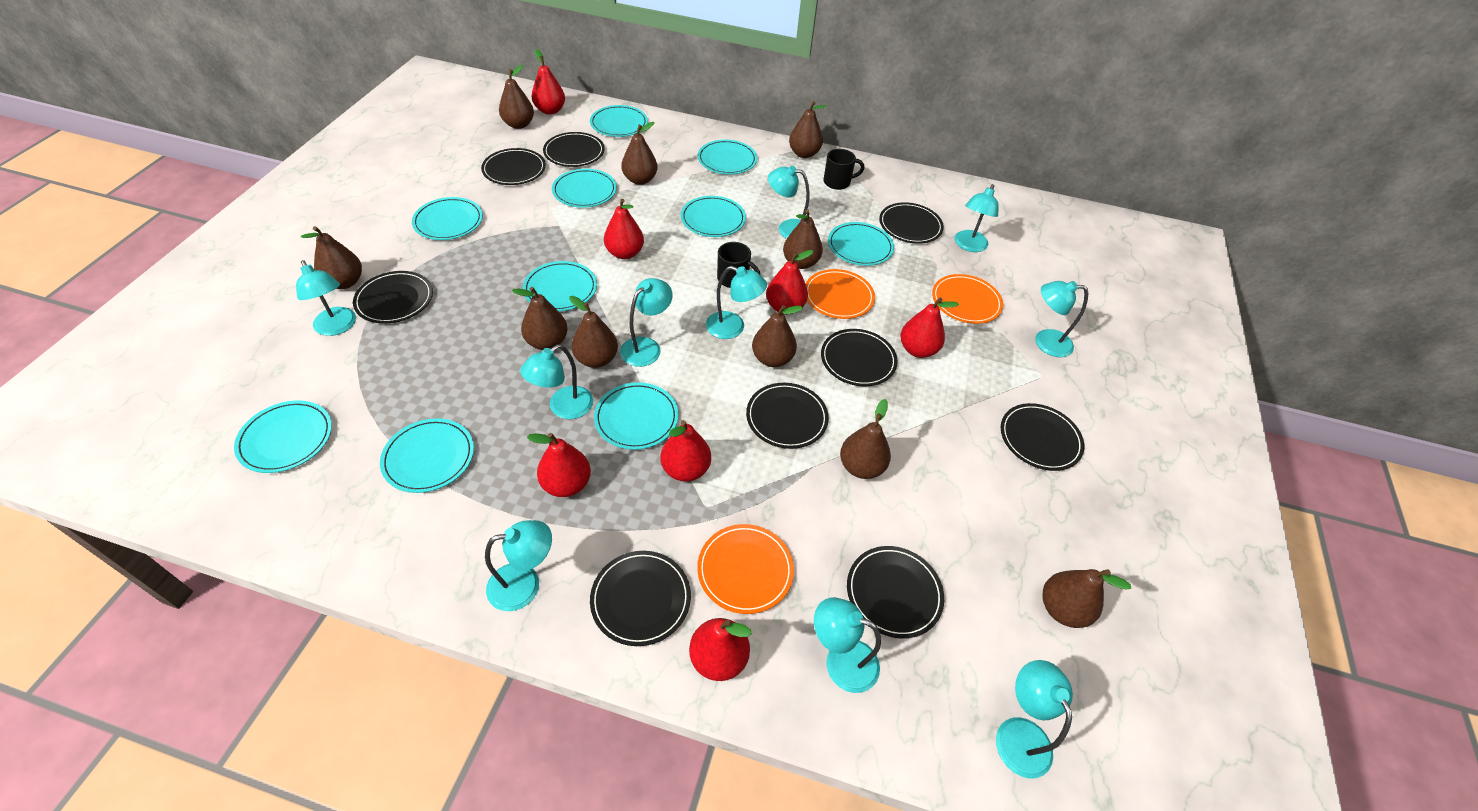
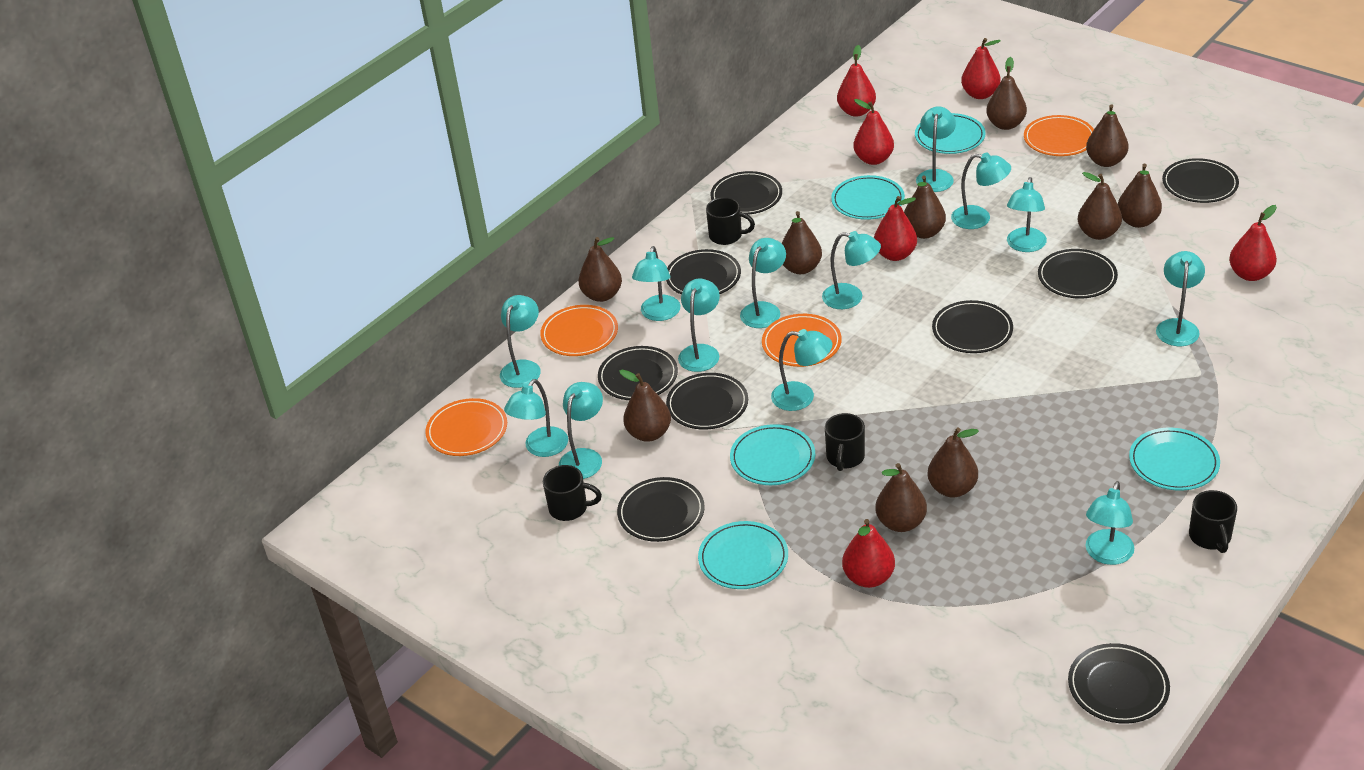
black mug: 2 -> 4
orange plate: 3 -> 4
red pear: 7 -> 6
turquoise lamp: 10 -> 13
turquoise plate: 10 -> 5

